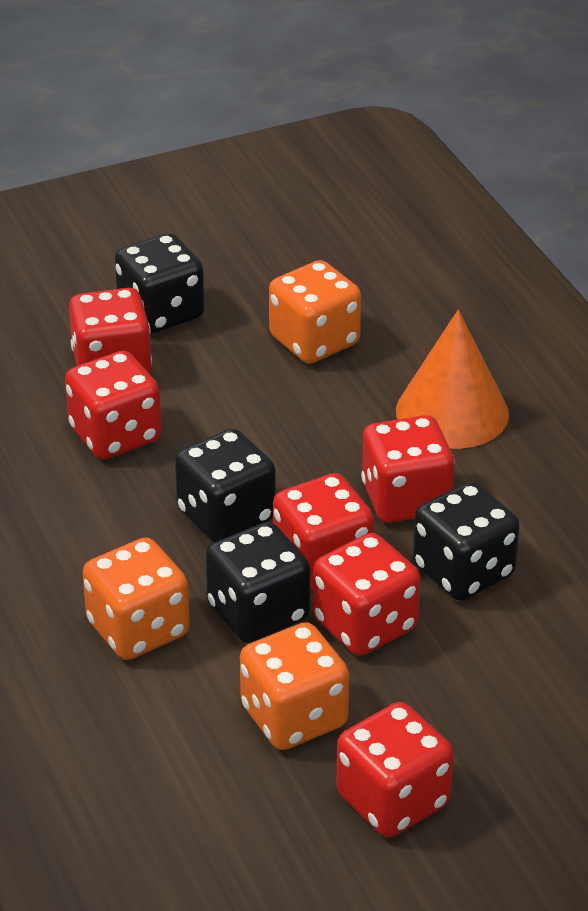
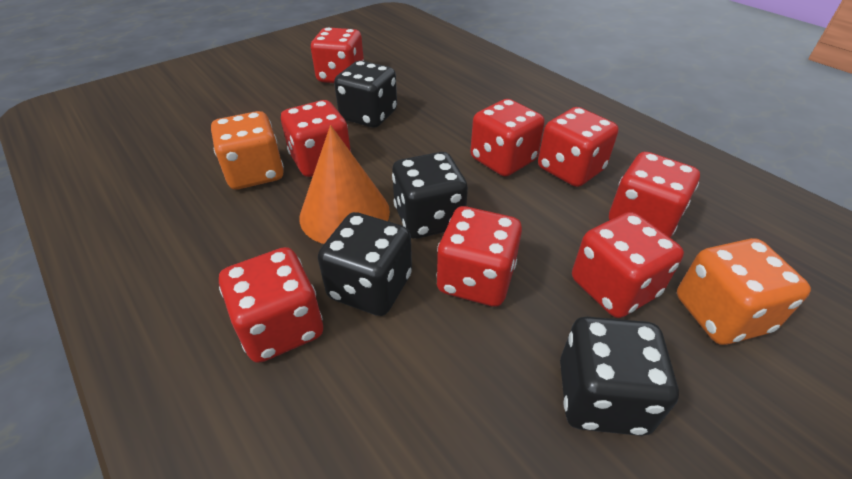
orange dice: 3 -> 2
red dice: 6 -> 8

